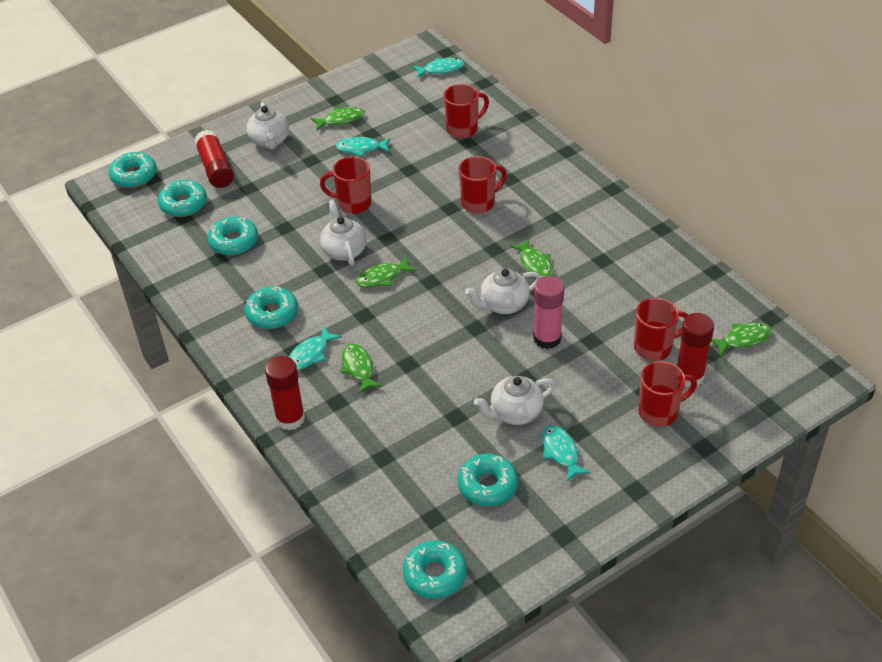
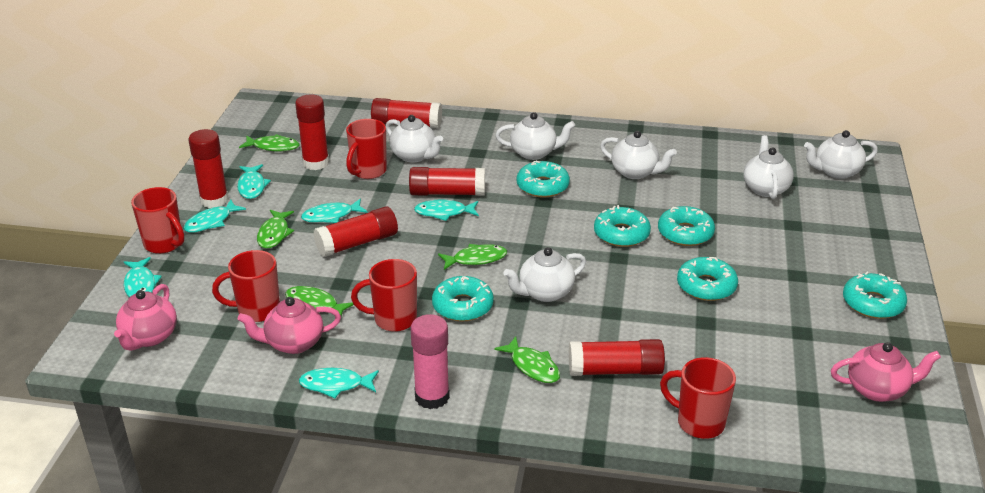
pink teapot: 0 -> 3
red glue stick: 3 -> 6
turquoise fish: 4 -> 6
white teapot: 4 -> 6

